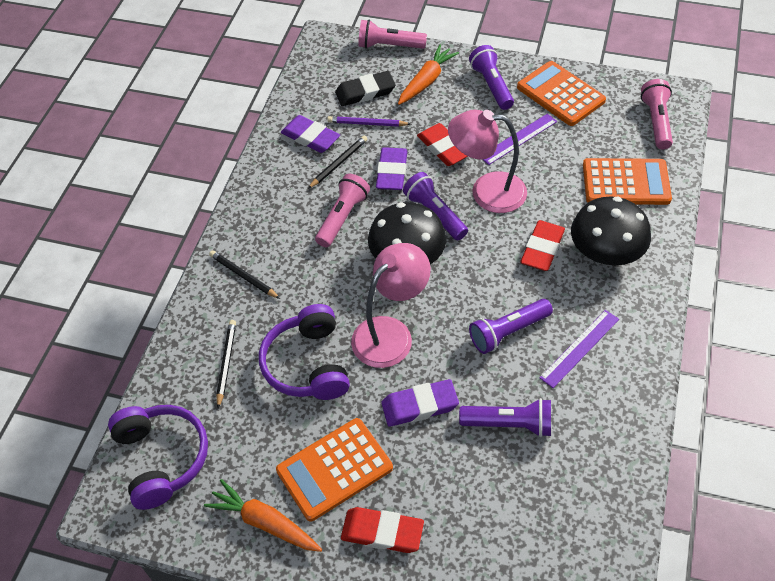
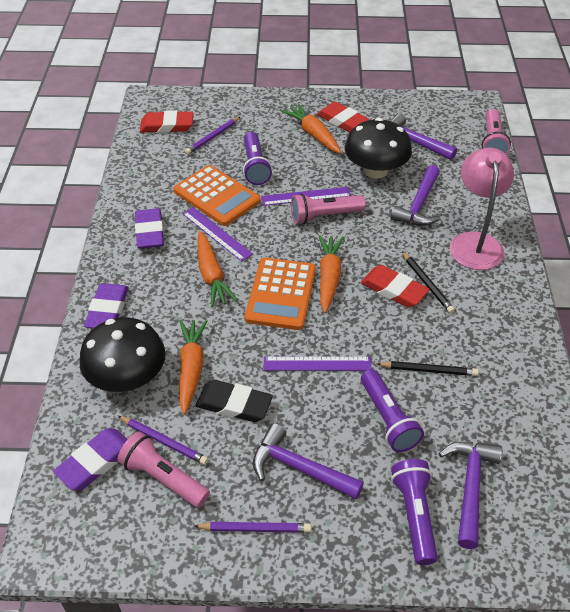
black pencil: 3 -> 2
orange calculator: 3 -> 2
orange carrot: 2 -> 4
pink lamp: 2 -> 1
purple flashlight: 4 -> 3
purple hammer: 0 -> 4
purple headphones: 2 -> 0
purple pencil: 1 -> 3
purple ruler: 2 -> 3

